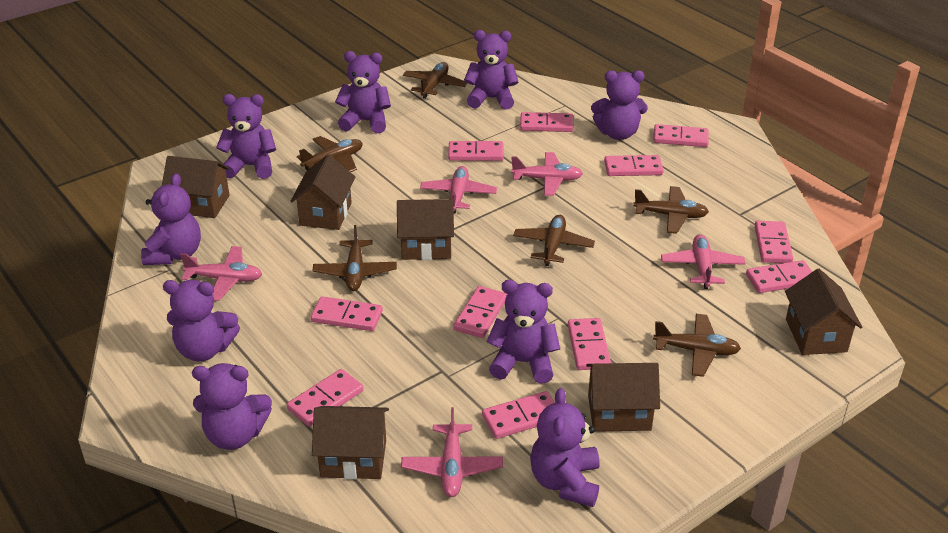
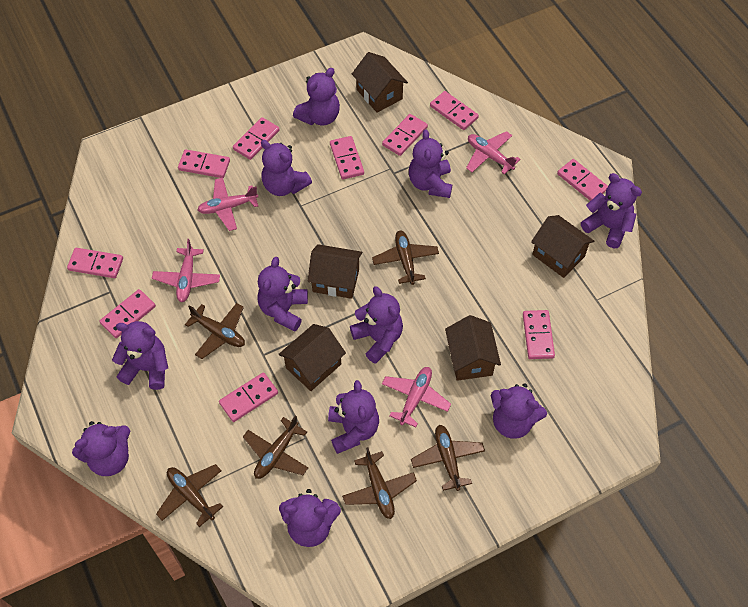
brown house: 6 -> 5
pink domino: 11 -> 10
pink plane: 5 -> 4
purple teddy bear: 9 -> 11

